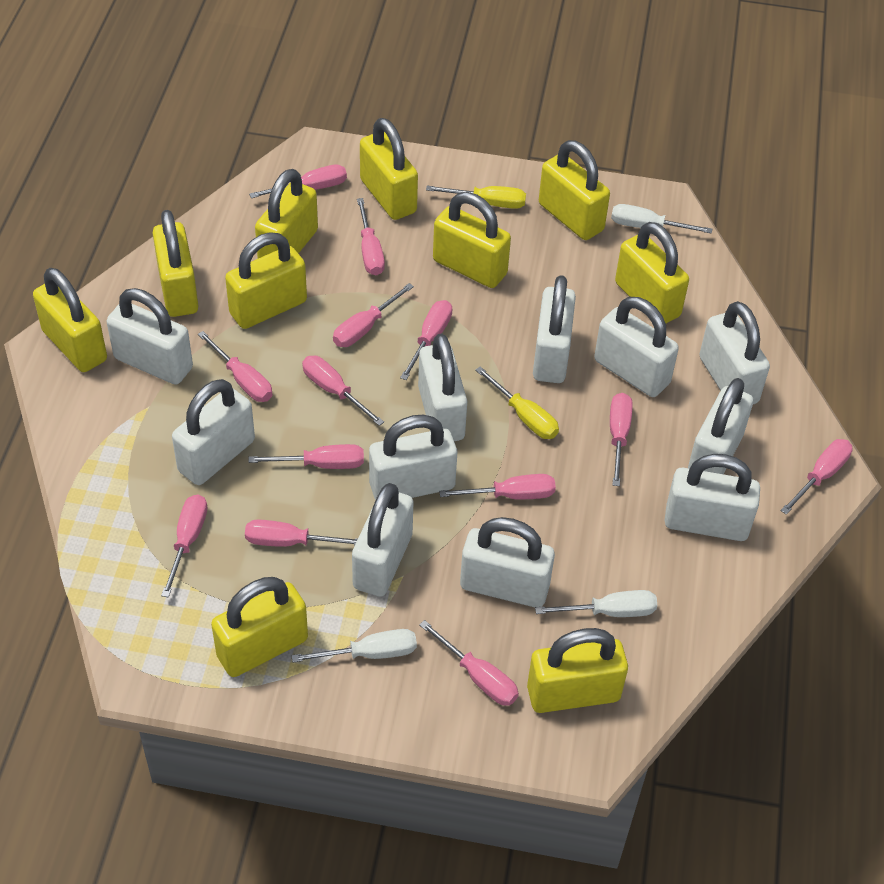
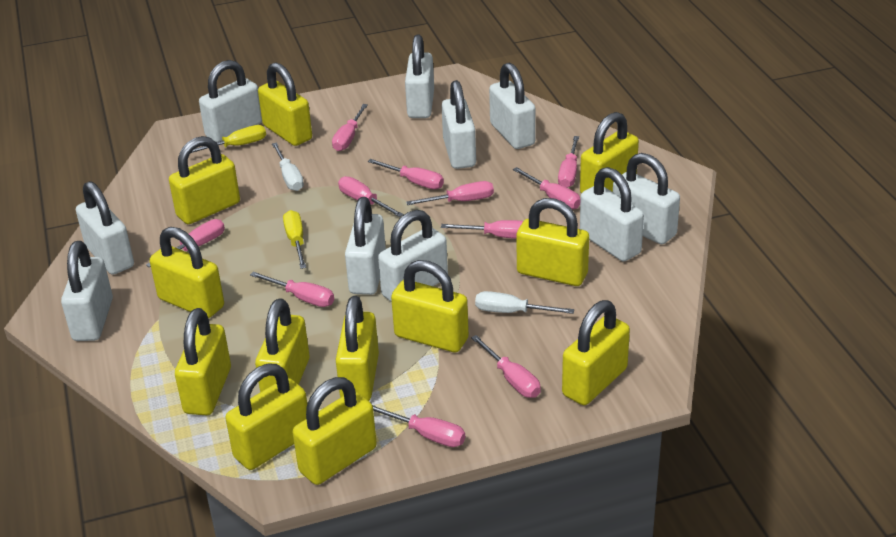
pink screwdriver: 13 -> 11
white padlock: 11 -> 10
white screwdriver: 3 -> 2
yellow padlock: 10 -> 12

